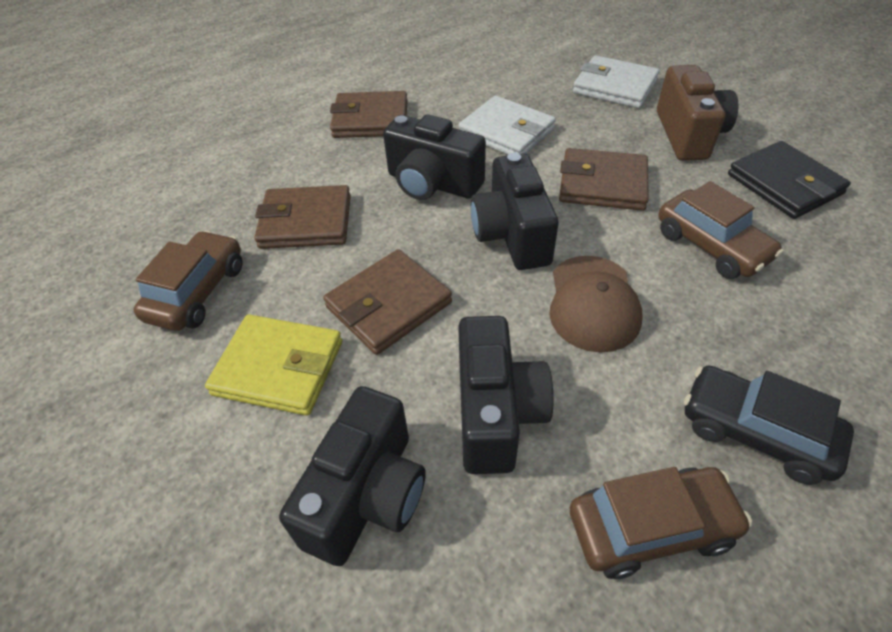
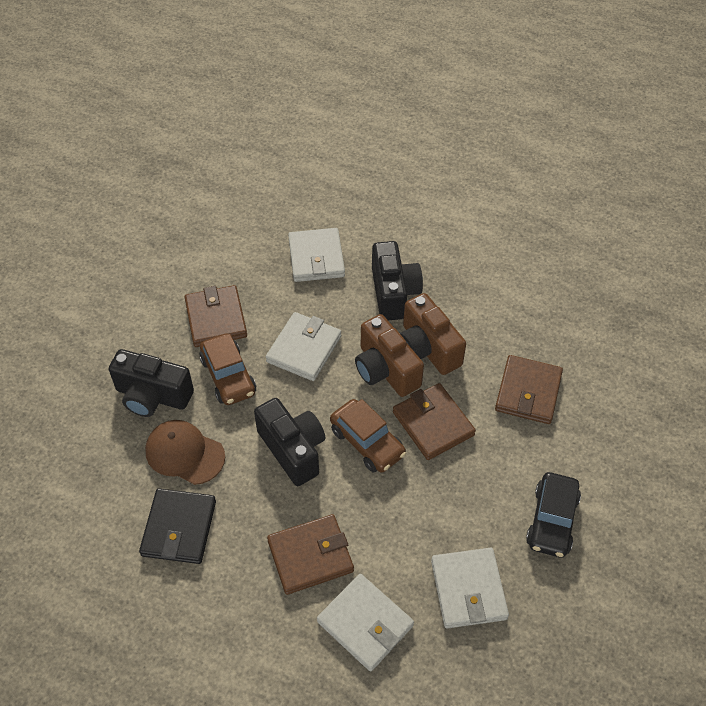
black camera: 4 -> 3
brown camera: 1 -> 2
brown car: 3 -> 2
white wallet: 2 -> 4
yellow wallet: 1 -> 0

